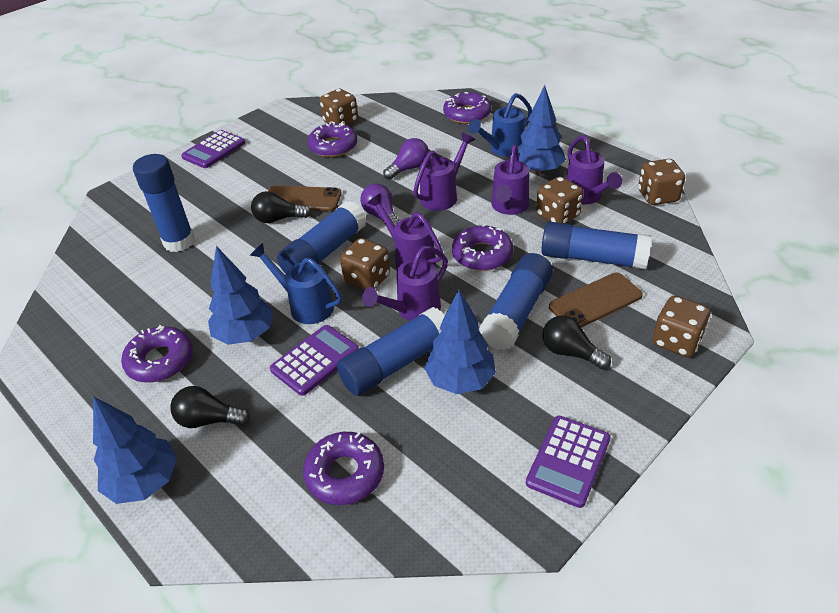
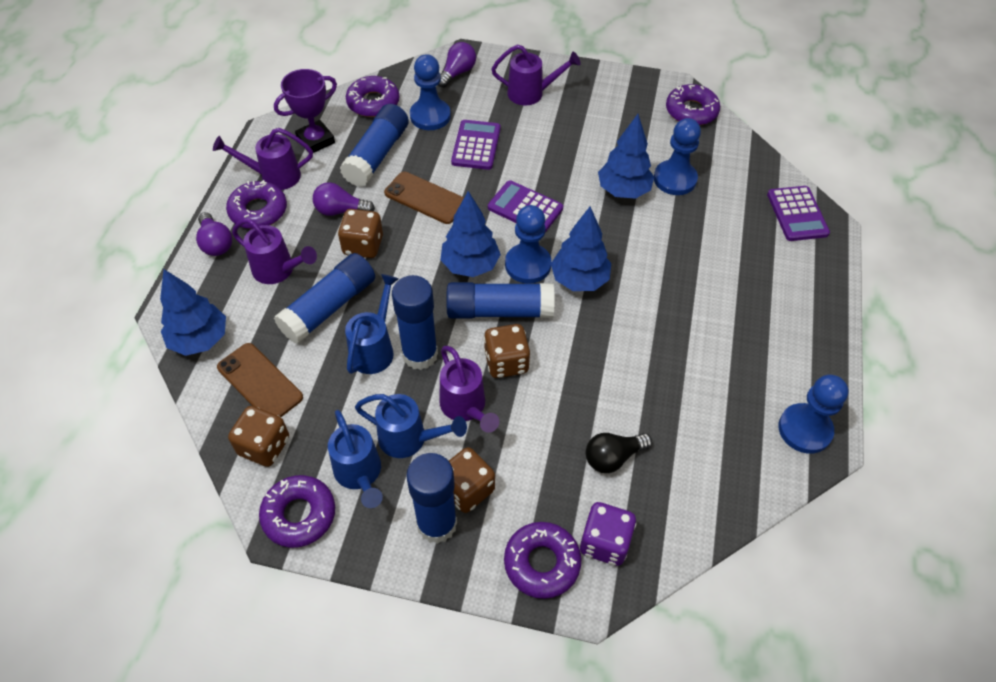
black light bulb: 3 -> 1
blue pawn: 0 -> 4
blue watering can: 2 -> 3
brown dice: 5 -> 4
purple dice: 0 -> 1
purple light bulb: 2 -> 3
purple trophy: 0 -> 1
purple watering can: 5 -> 4

